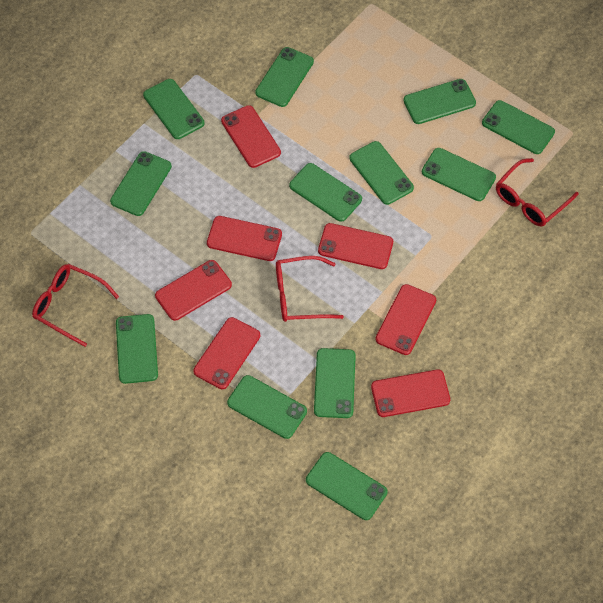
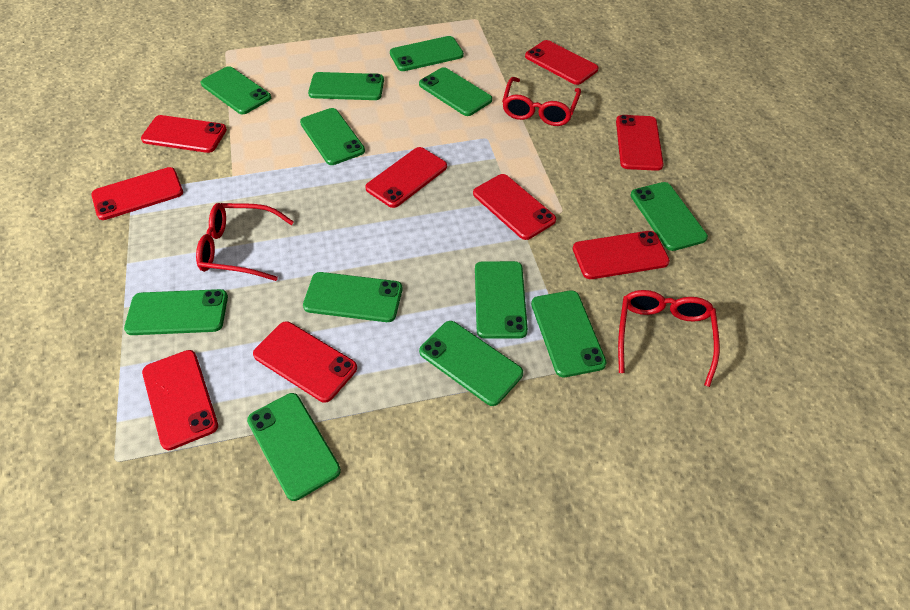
red phone: 7 -> 9

